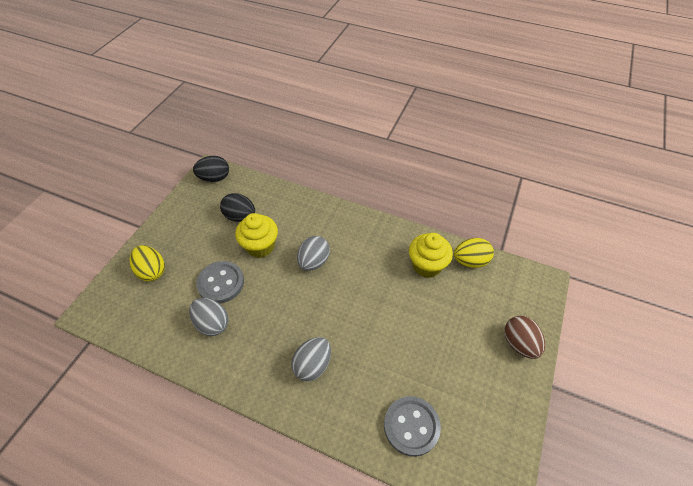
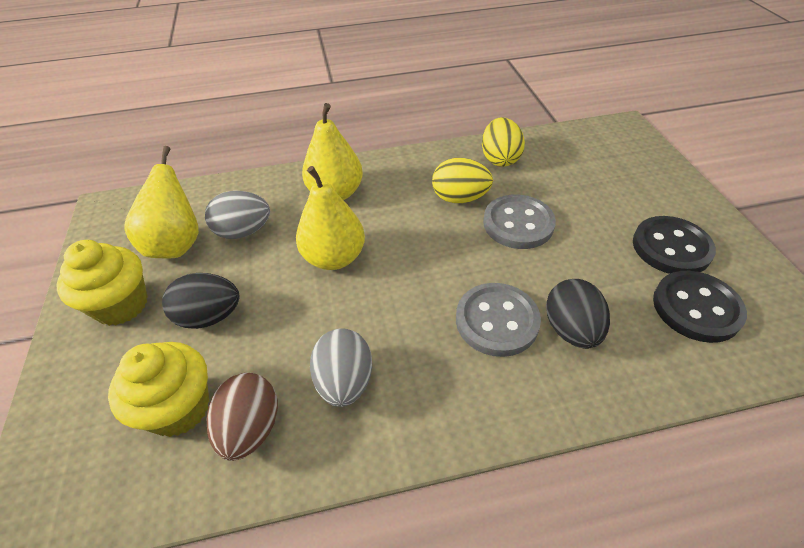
black button: 0 -> 2
grey egg: 3 -> 2
yellow pear: 0 -> 3

